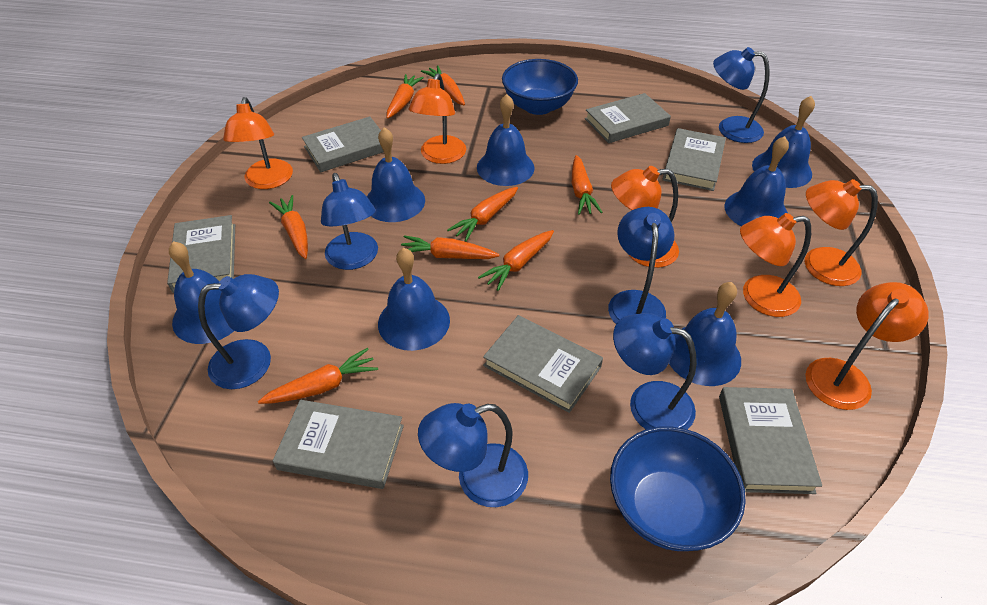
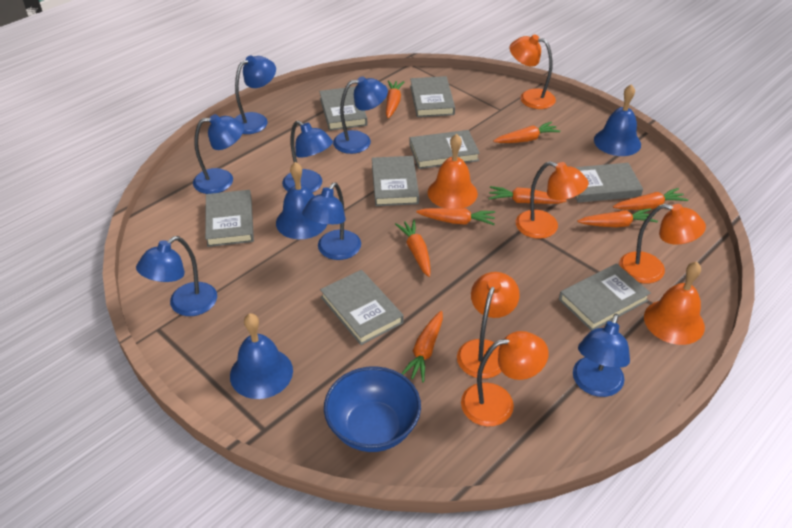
blue bell: 7 -> 3
blue bowl: 2 -> 1
blue lamp: 6 -> 7
grey book: 7 -> 8
orange bell: 0 -> 2
orange lamp: 6 -> 5

